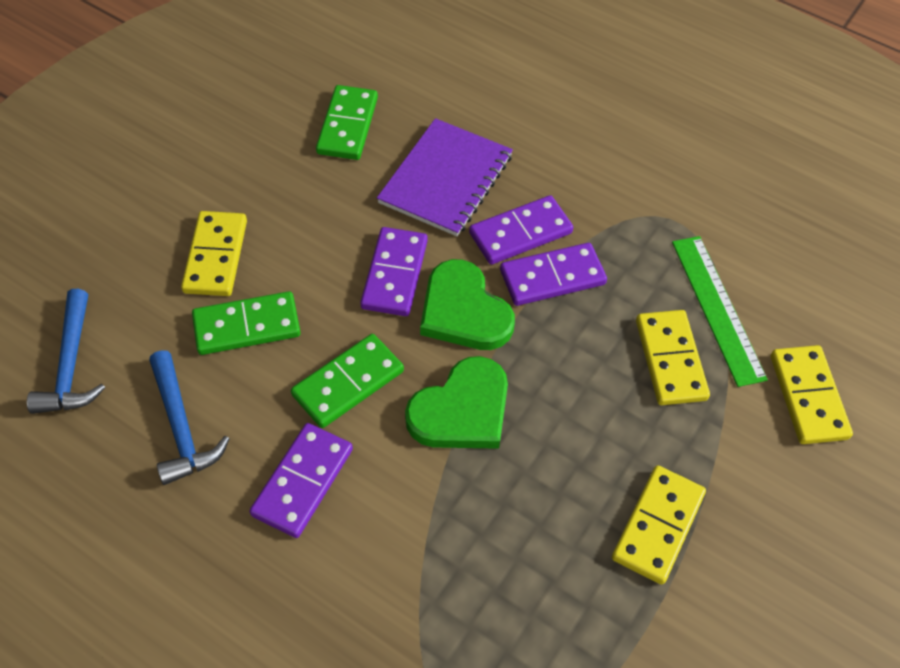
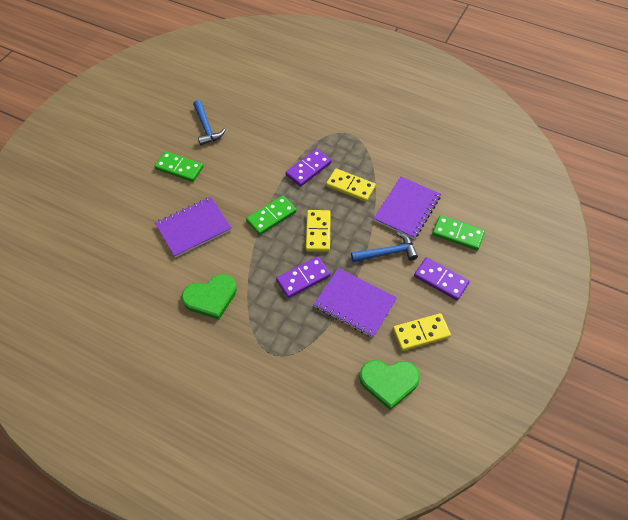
green ruler: 1 -> 0
purple domino: 4 -> 3
purple notebook: 1 -> 3
yellow domino: 4 -> 3

